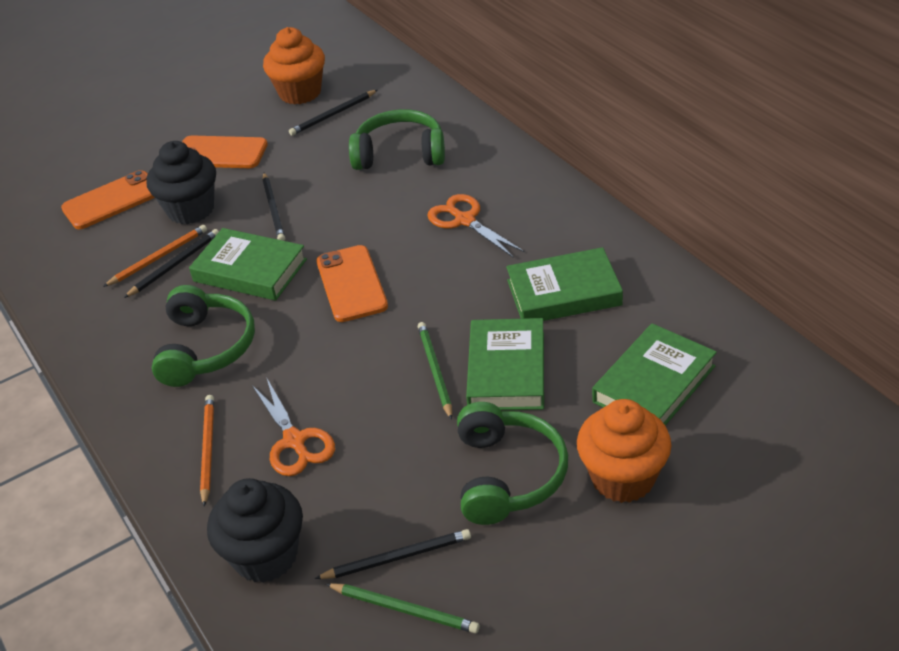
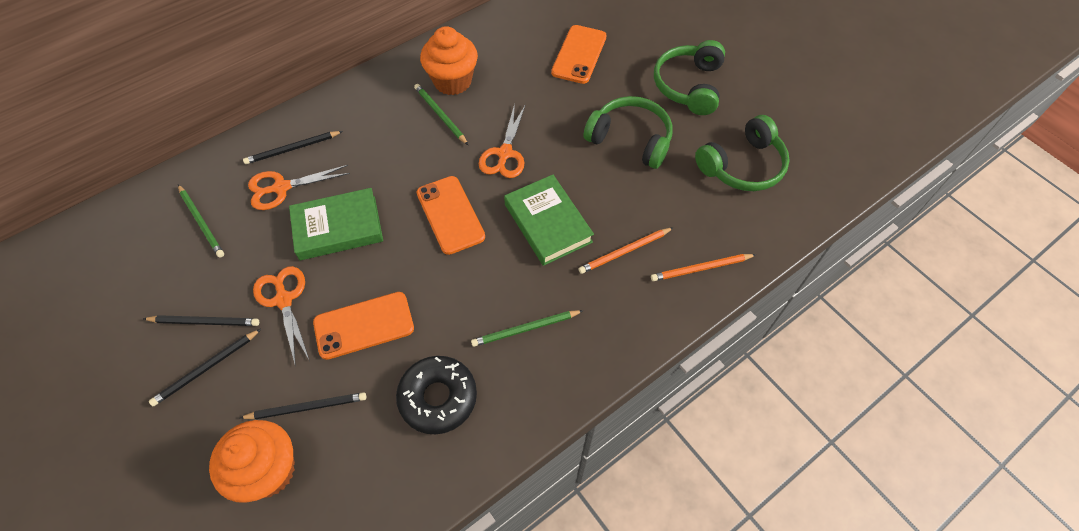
black cupcake: 2 -> 0
black donut: 0 -> 1
green book: 4 -> 2
green pencil: 2 -> 3
orange scissors: 2 -> 3

